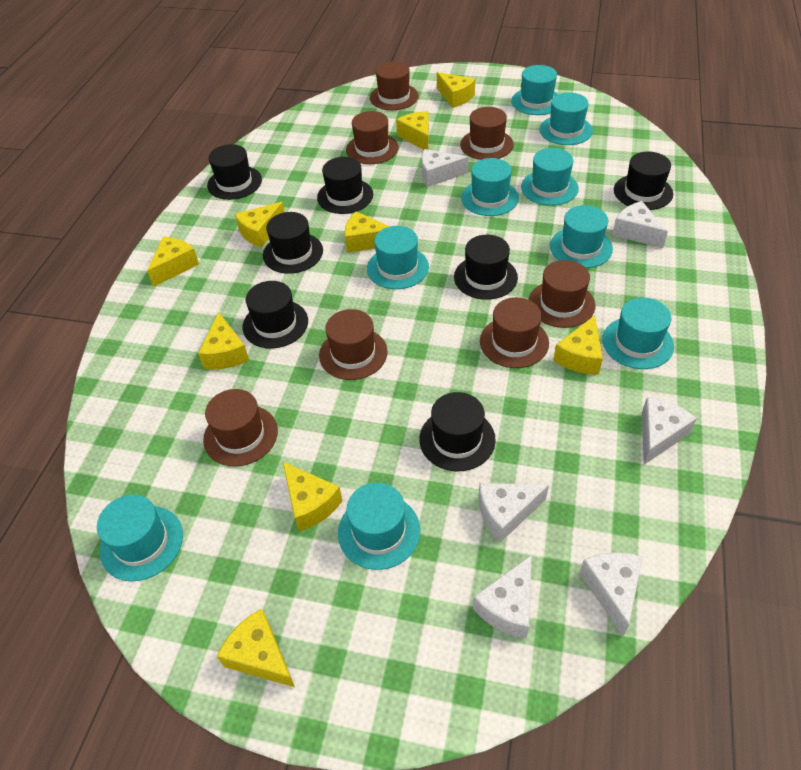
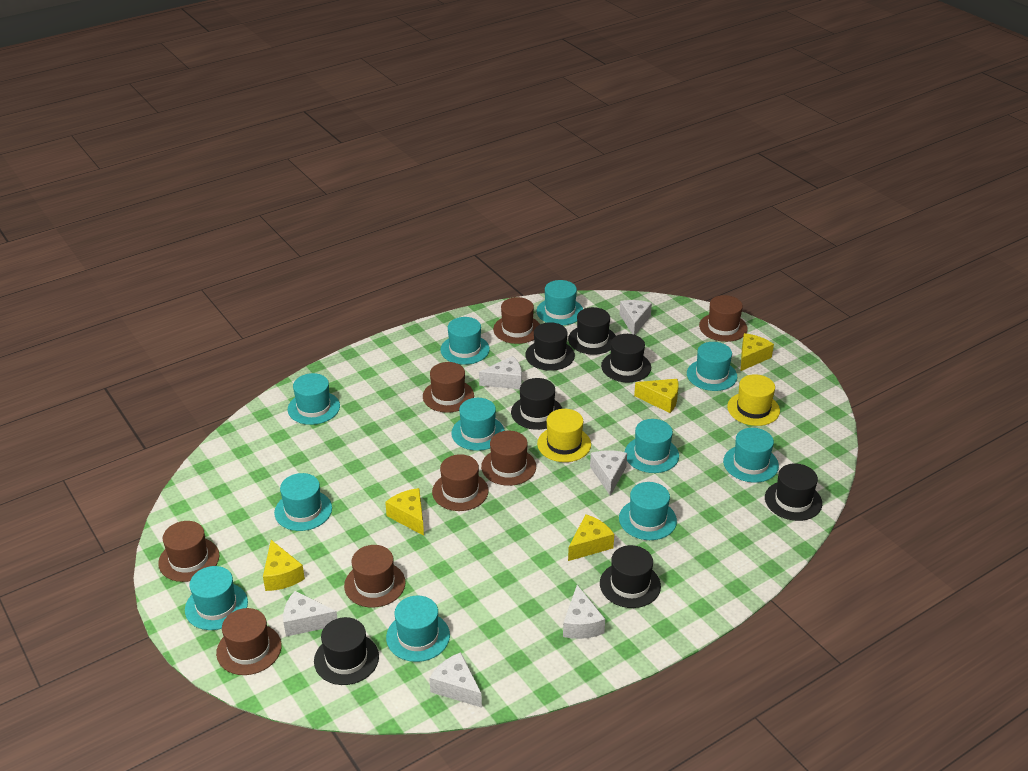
brown hat: 7 -> 8
turquoise hat: 9 -> 11
yellow cheese: 9 -> 5
yellow hat: 0 -> 2

